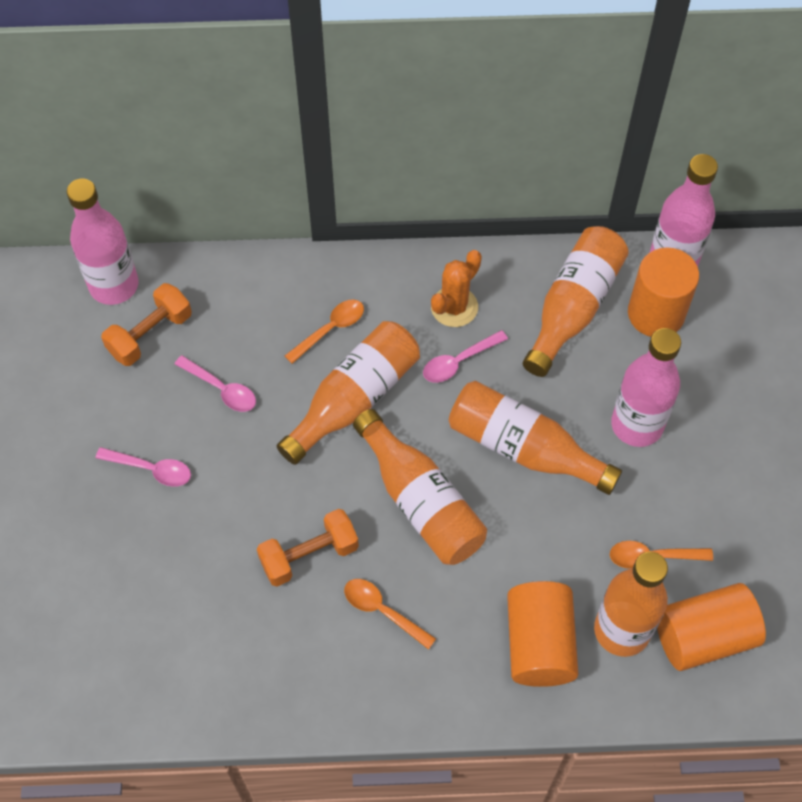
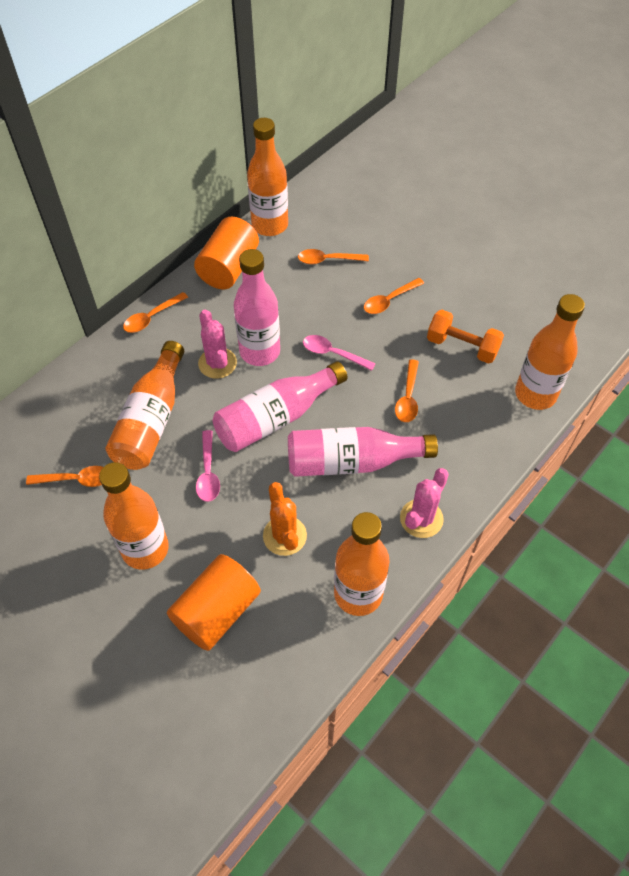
orange cylinder: 3 -> 2
orange dumbbell: 2 -> 1
orange spoon: 3 -> 5
pink cactus: 0 -> 2
pink spoon: 3 -> 2

